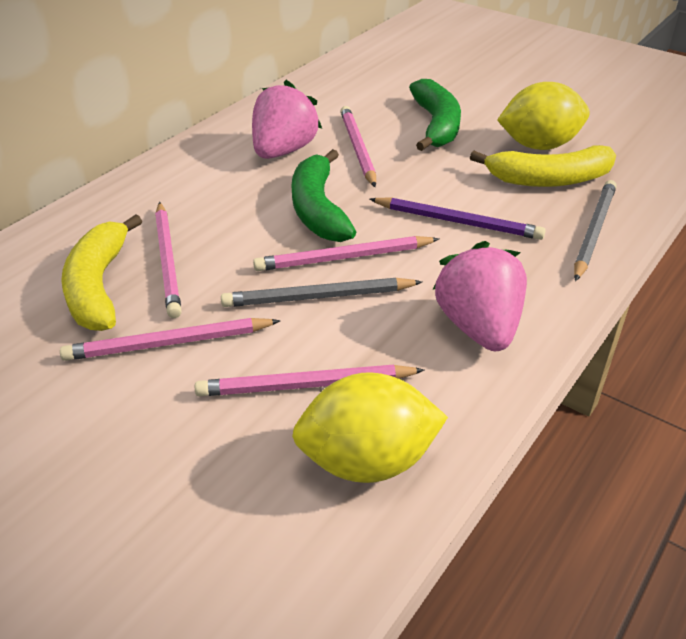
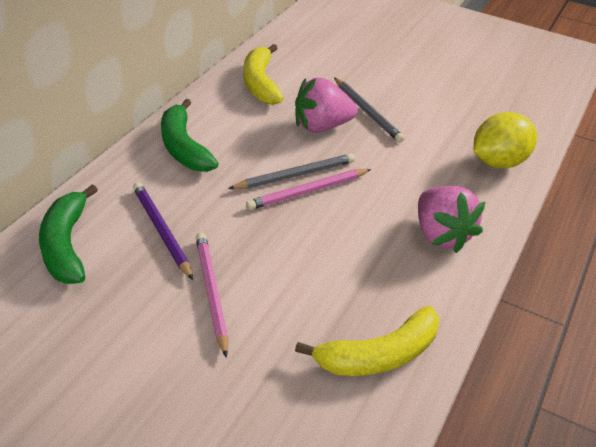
pink pencil: 5 -> 2
yellow lemon: 2 -> 1

